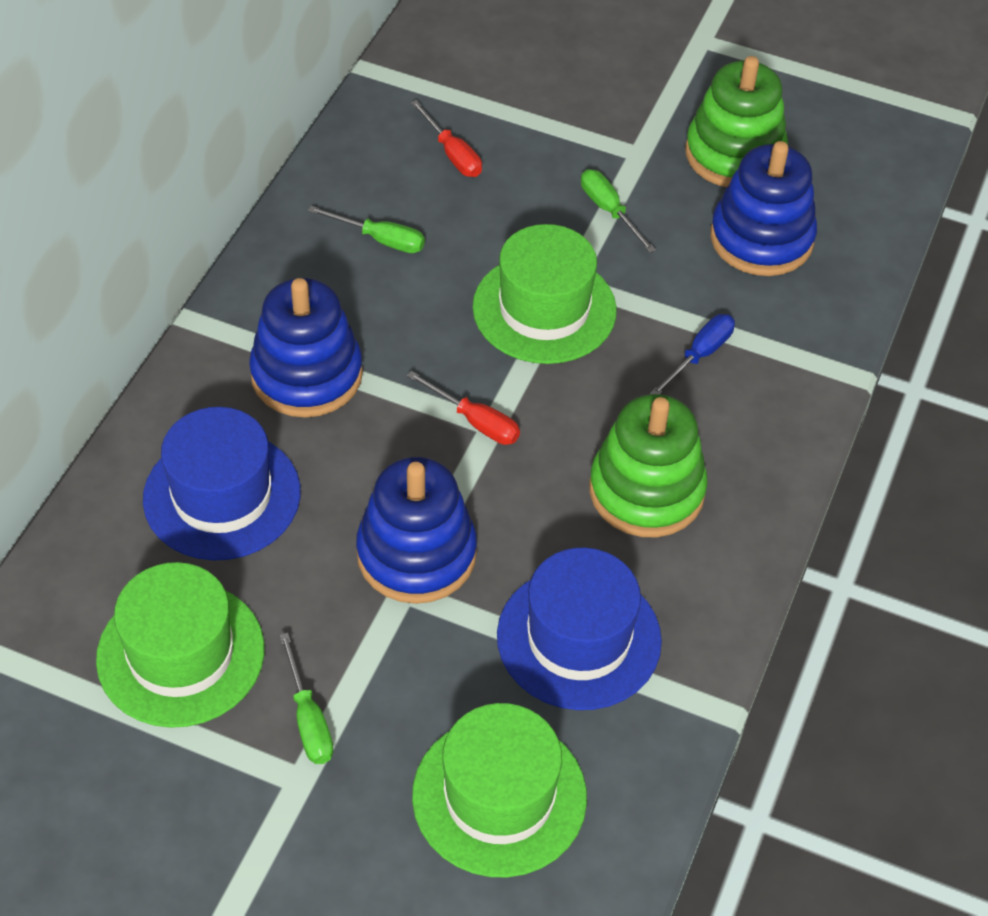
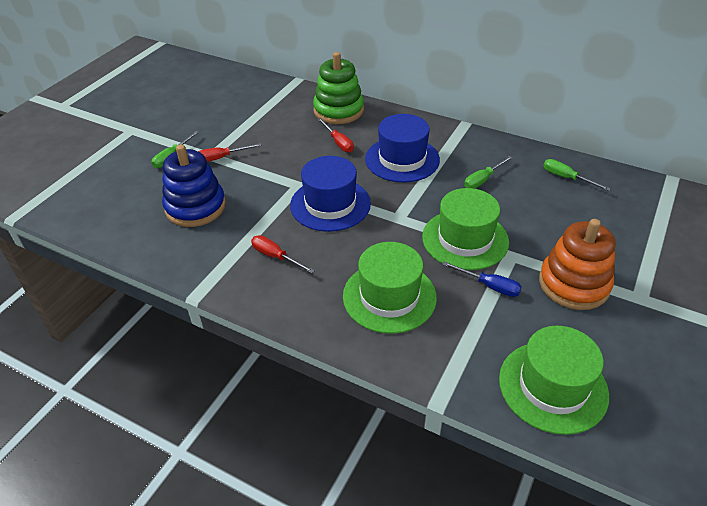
blue stacking toy: 3 -> 1
green stacking toy: 2 -> 1
orange stacking toy: 0 -> 1
red screwdriver: 2 -> 3

